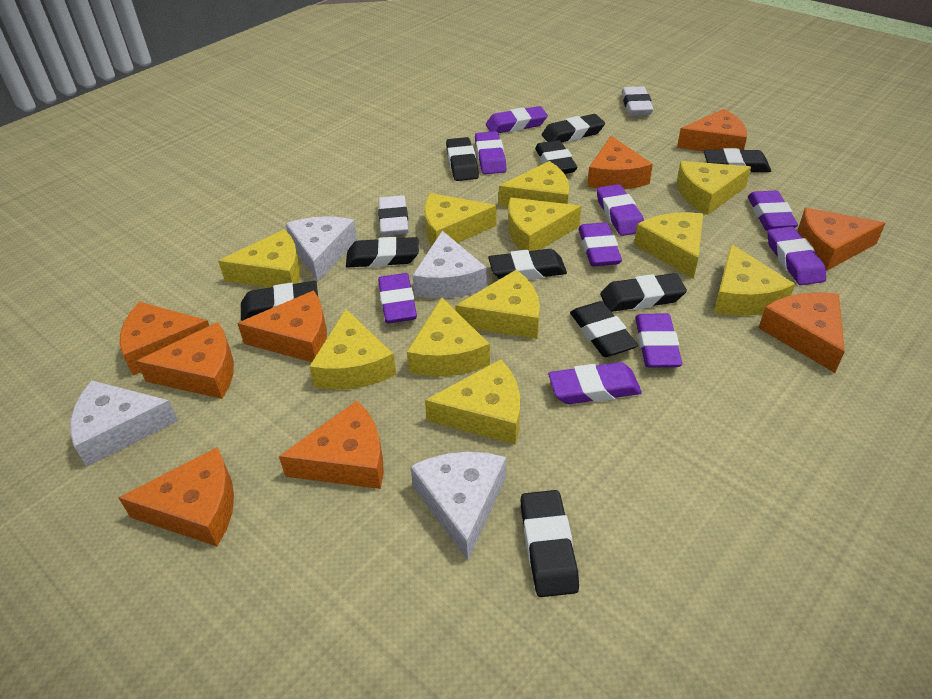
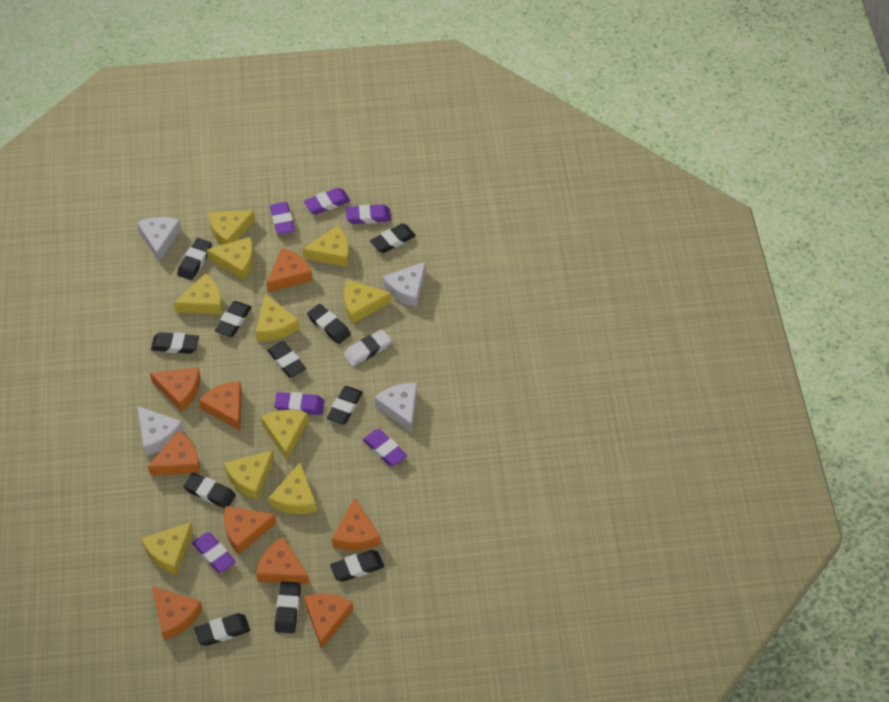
black eraser: 10 -> 11
purple eraser: 9 -> 6
white eraser: 2 -> 1
yellow cheese: 11 -> 10

